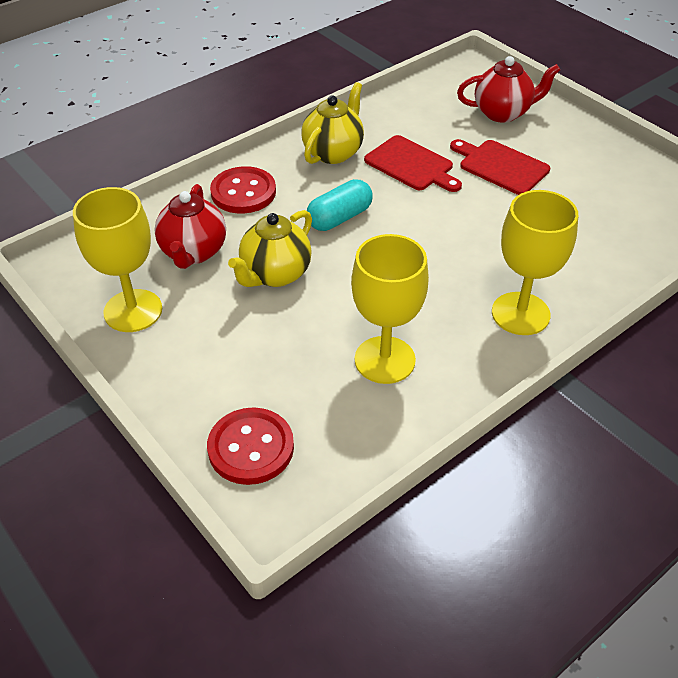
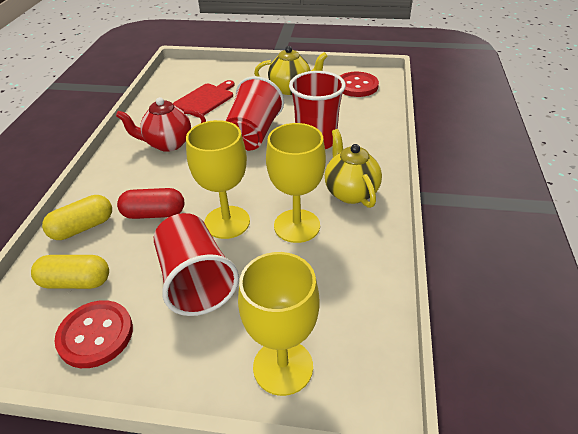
red capsule: 0 -> 1
red cup: 0 -> 3
red cutting board: 2 -> 1
red teapot: 2 -> 1
turquoise capsule: 1 -> 0
yellow capsule: 0 -> 2

